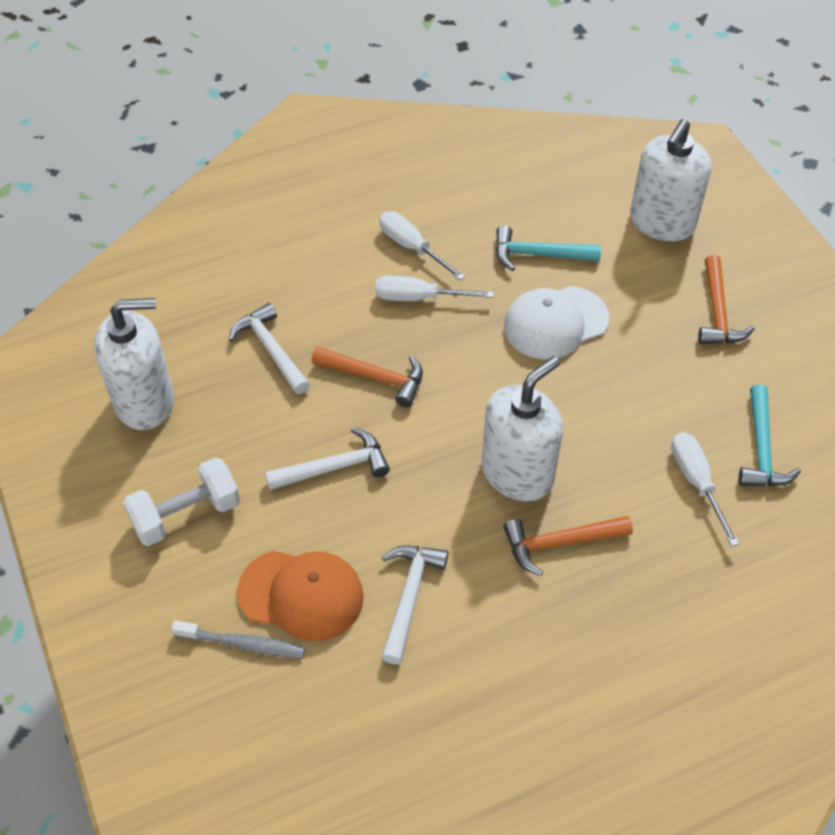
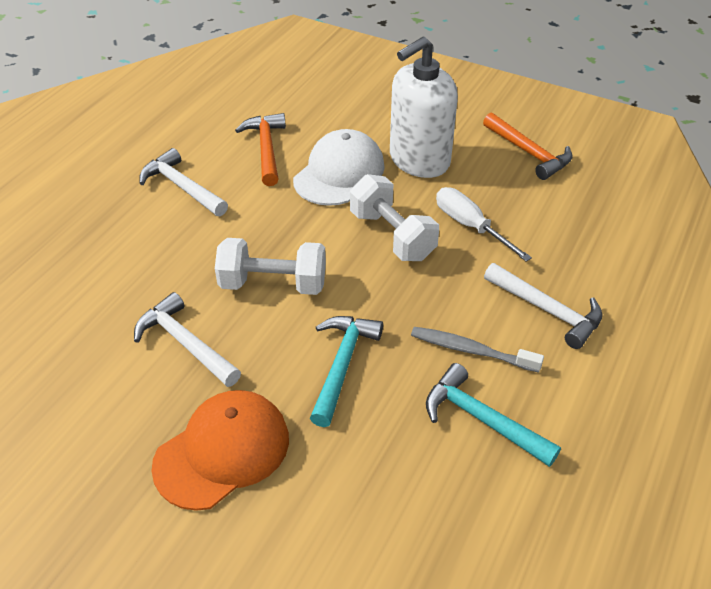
orange hammer: 3 -> 2
white dumbbell: 1 -> 2
white screwdriver: 3 -> 1
white soap dispenser: 3 -> 1

